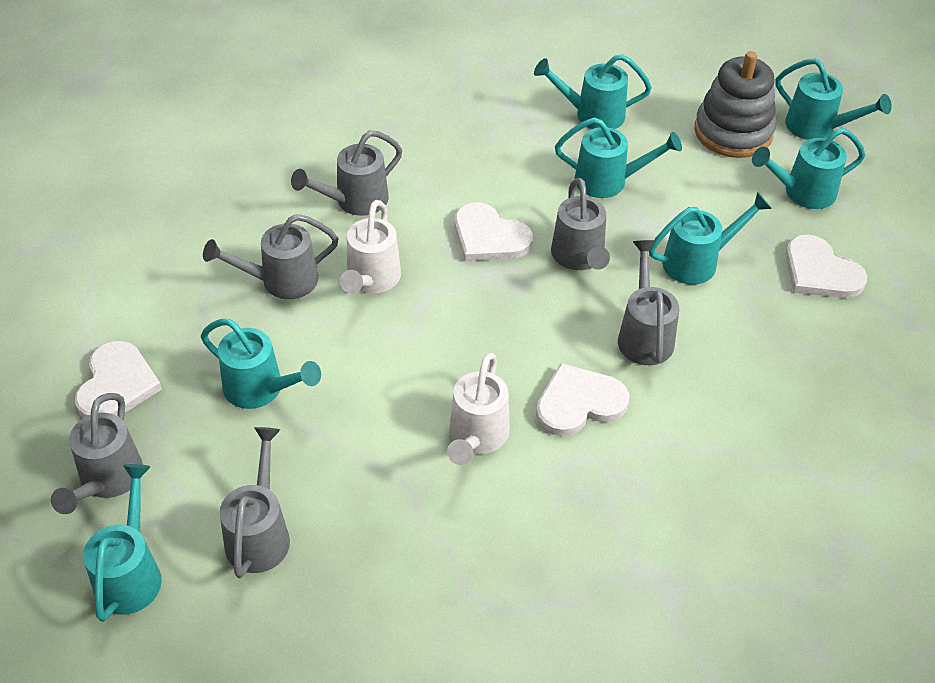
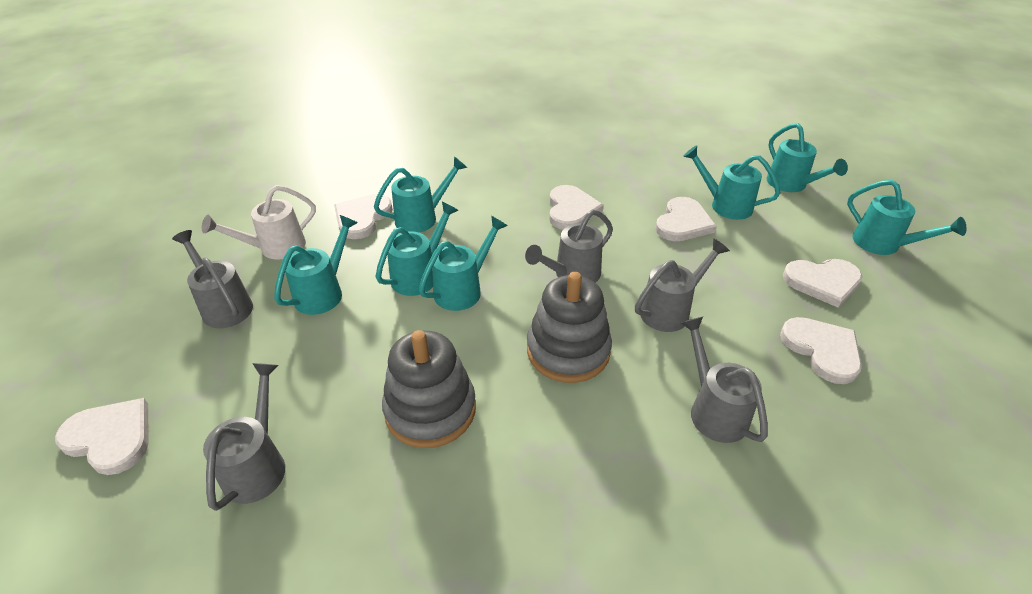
grey stacking toy: 1 -> 2
grey watering can: 6 -> 5
white heart: 4 -> 6
white watering can: 2 -> 1

